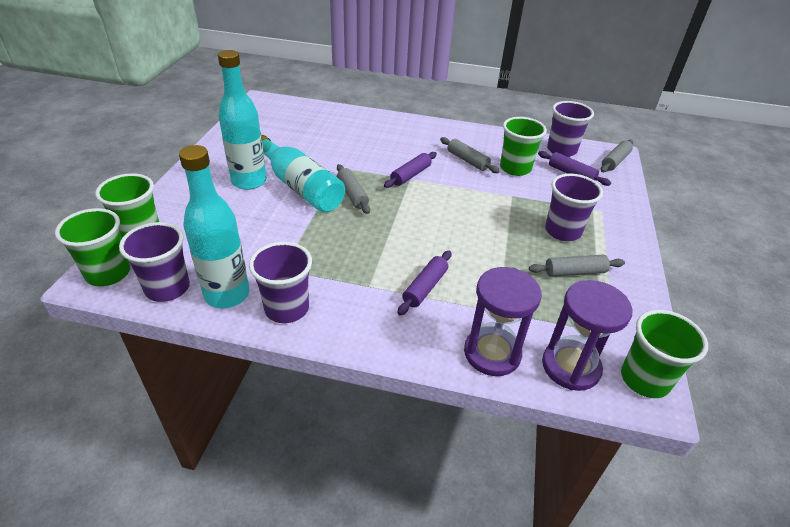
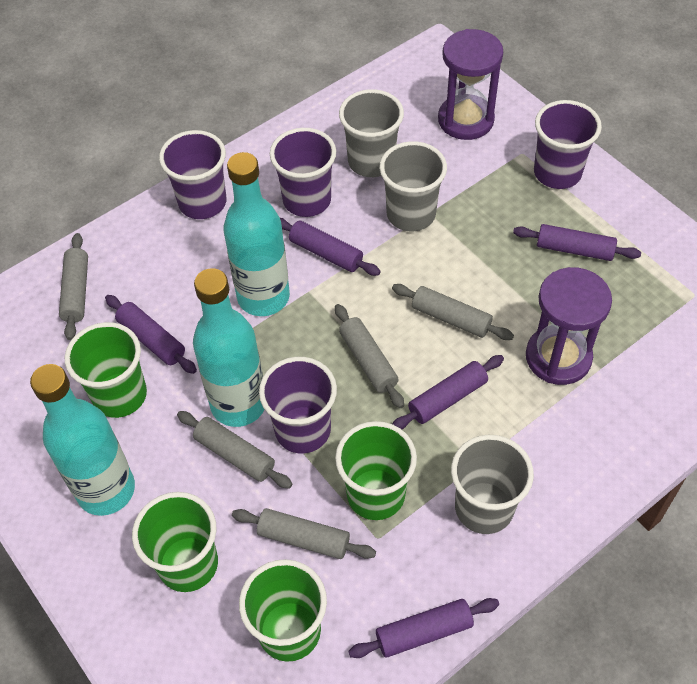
grey cup: 0 -> 3
grey rolling pin: 4 -> 5
purple rolling pin: 3 -> 5

